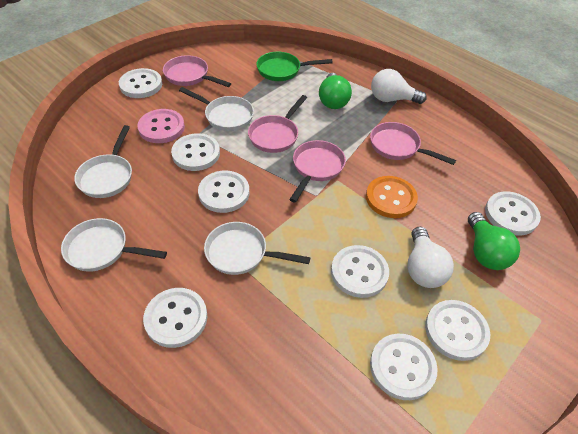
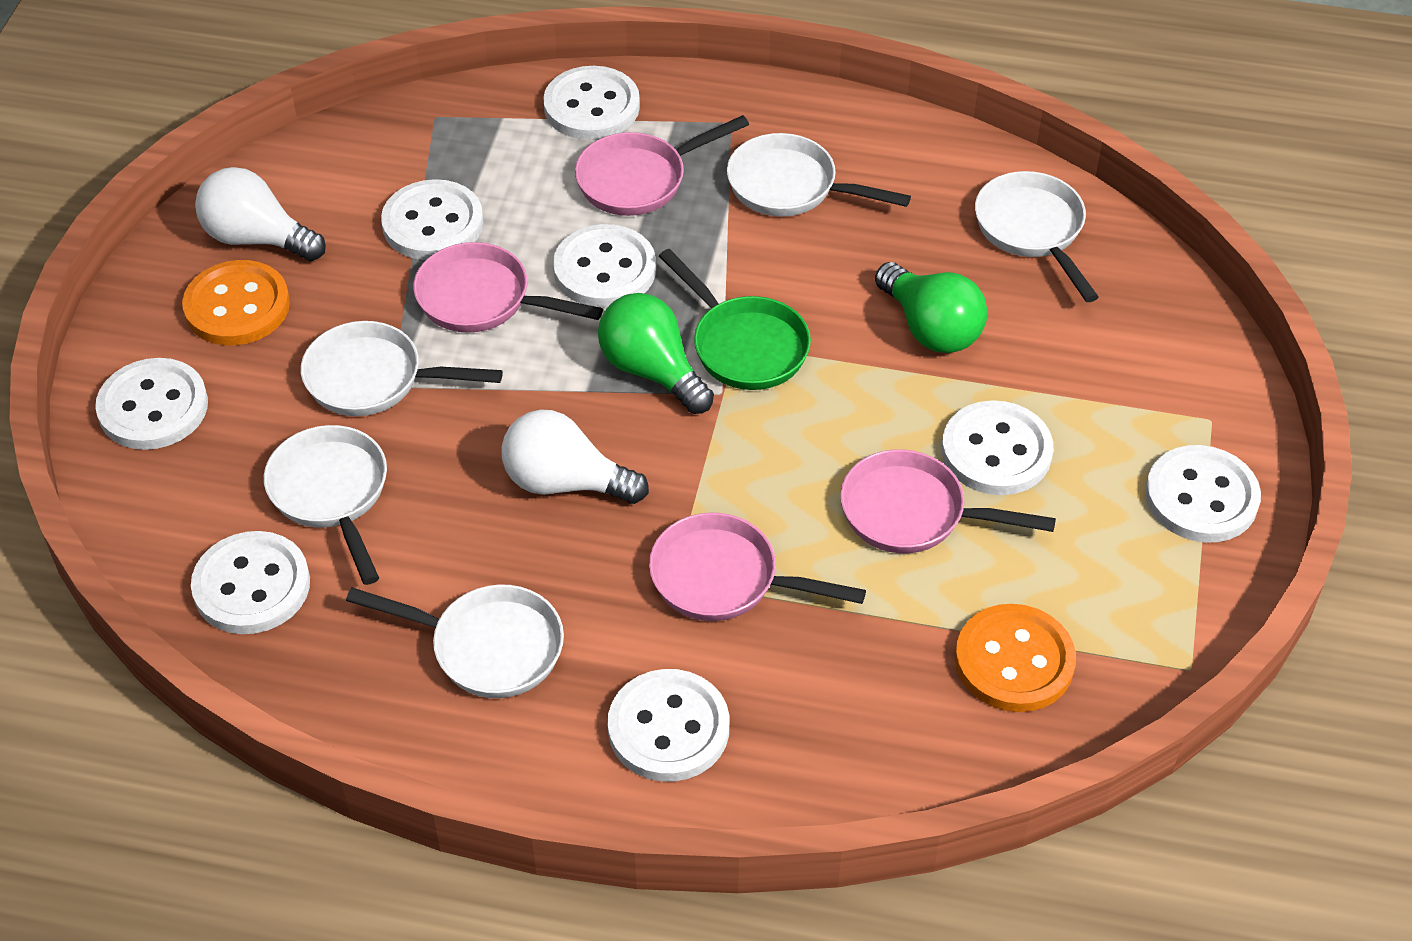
orange button: 1 -> 2
pink button: 1 -> 0
white pan: 4 -> 5

